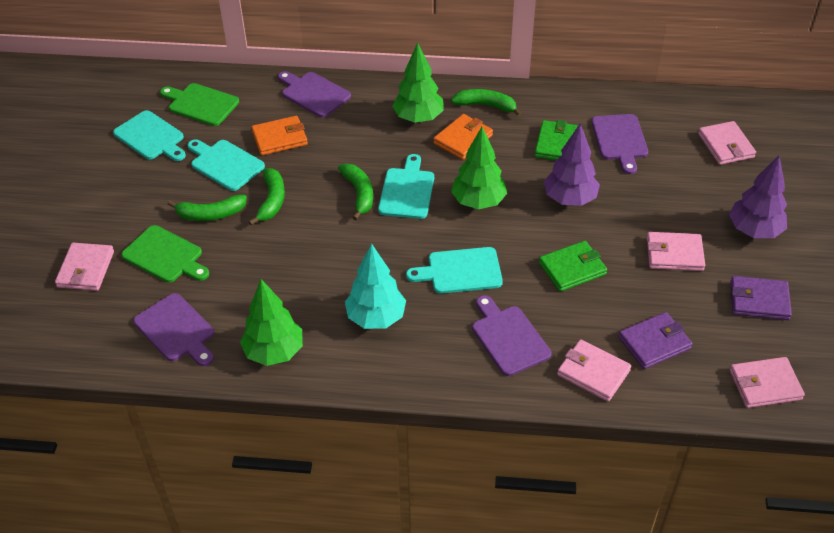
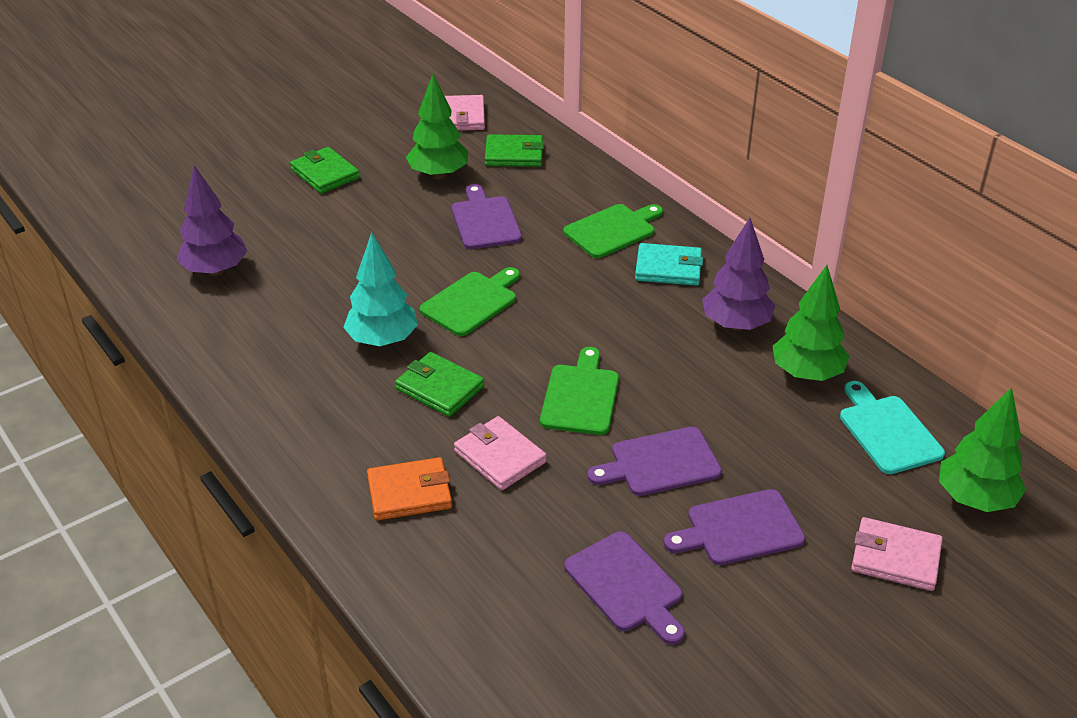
green banana: 4 -> 0
green cutting board: 2 -> 3
green wallet: 2 -> 3
orange wallet: 2 -> 1
pink wallet: 5 -> 3
purple wallet: 2 -> 0
turquoise cutting board: 4 -> 1
turquoise wallet: 0 -> 1

